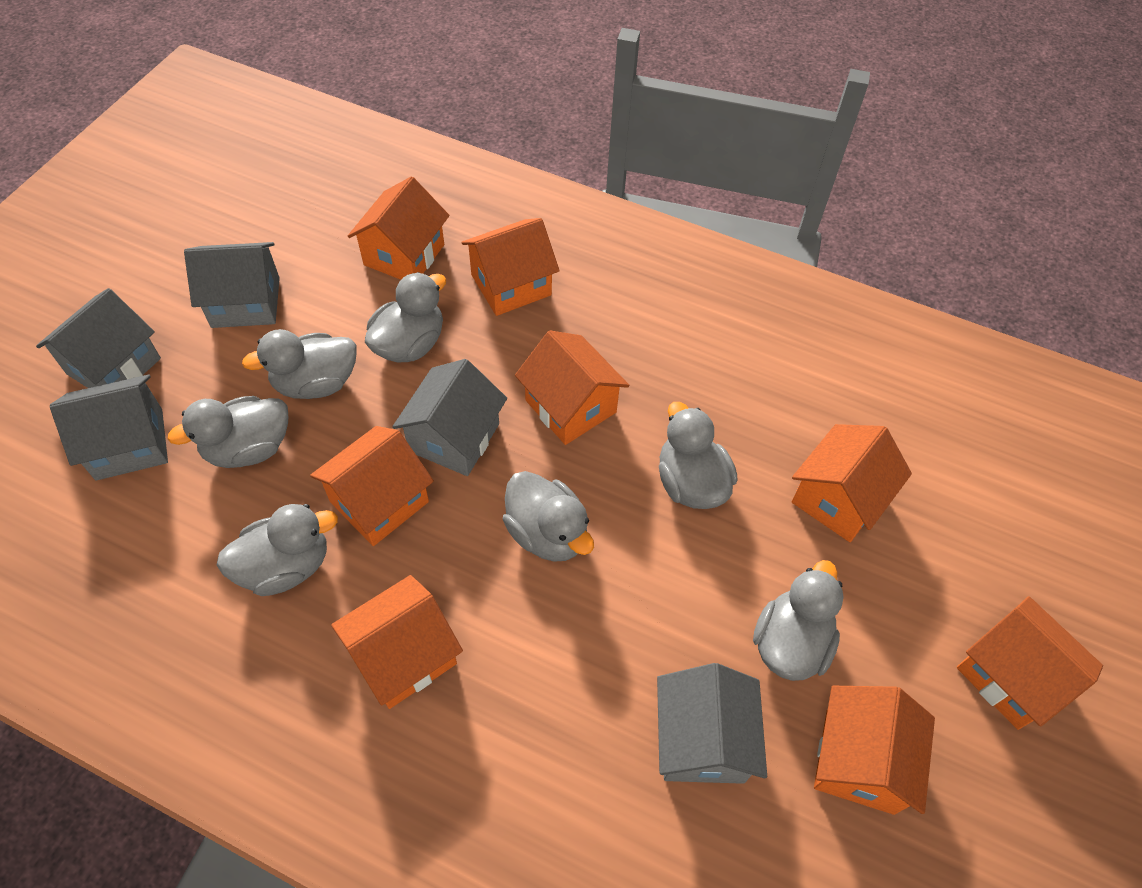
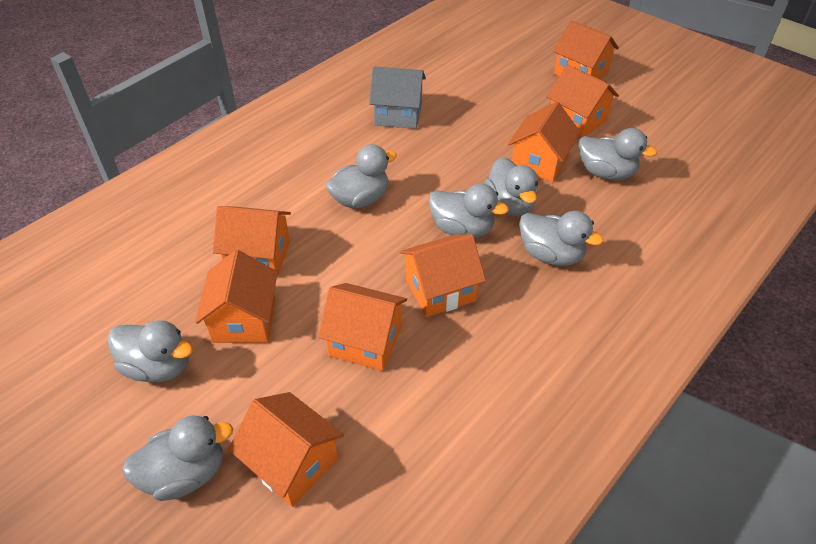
grey house: 5 -> 1

